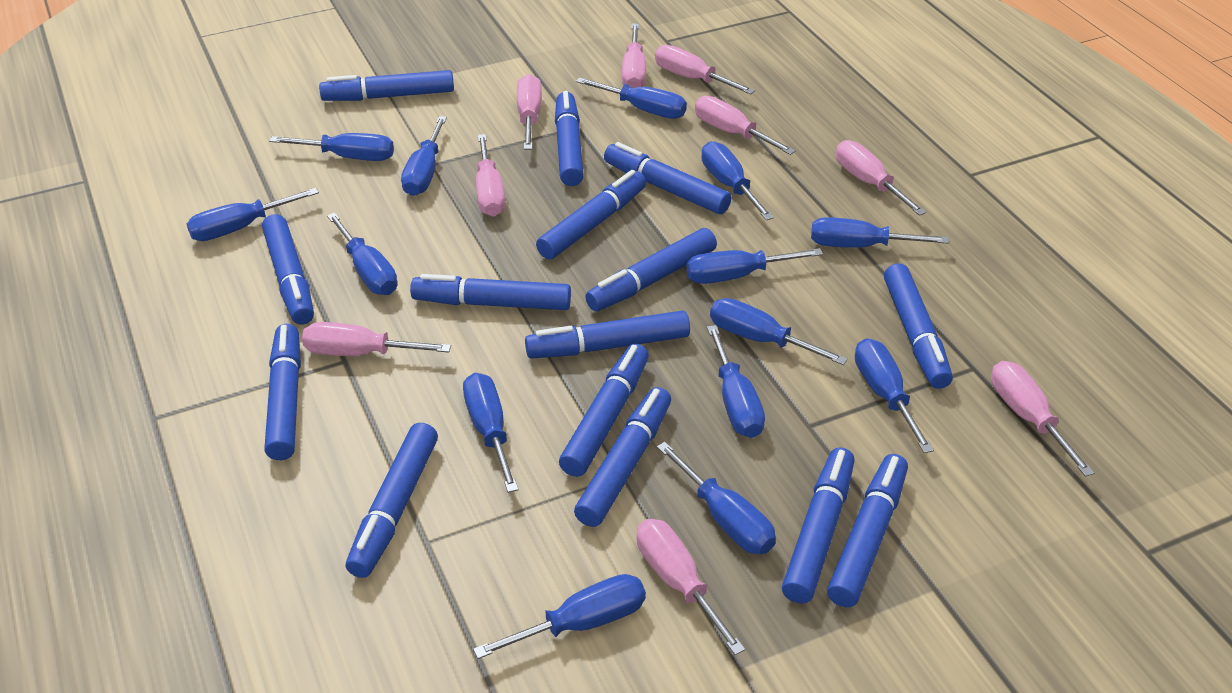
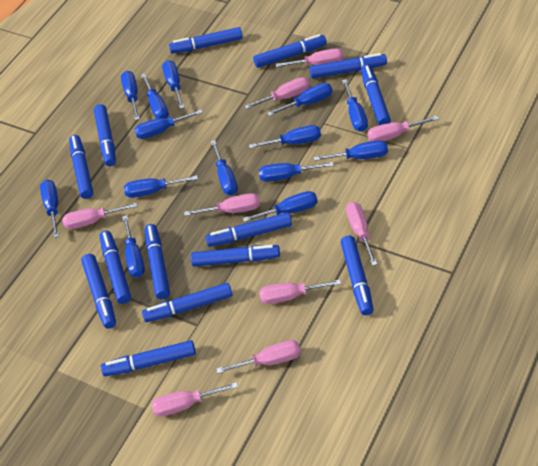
blue marker: 15 -> 14

